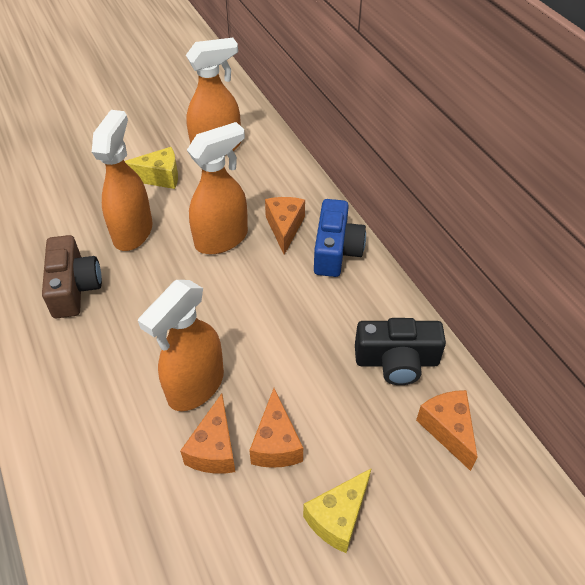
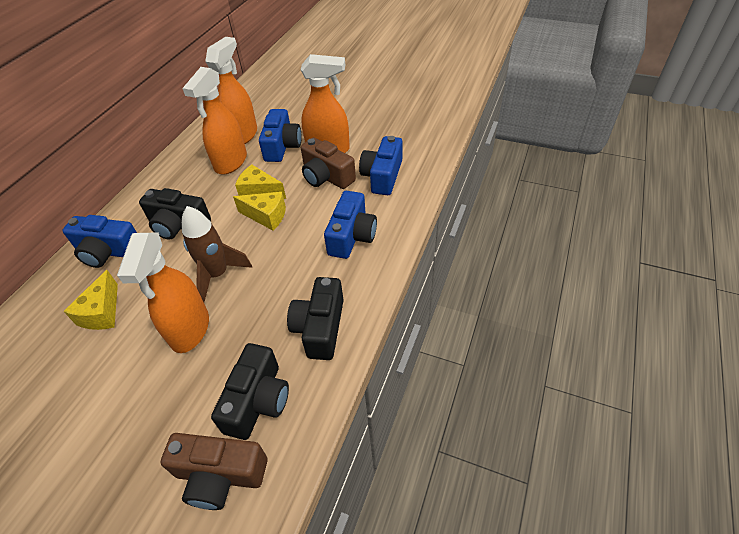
black camera: 1 -> 3
blue camera: 1 -> 4
brown camera: 1 -> 2
brown rocket: 0 -> 1
orange cheese: 4 -> 0
yellow cheese: 2 -> 3

